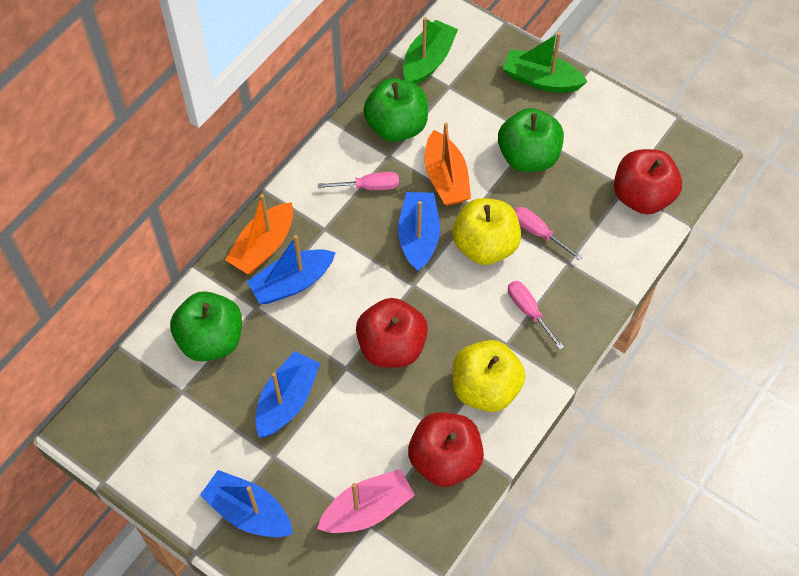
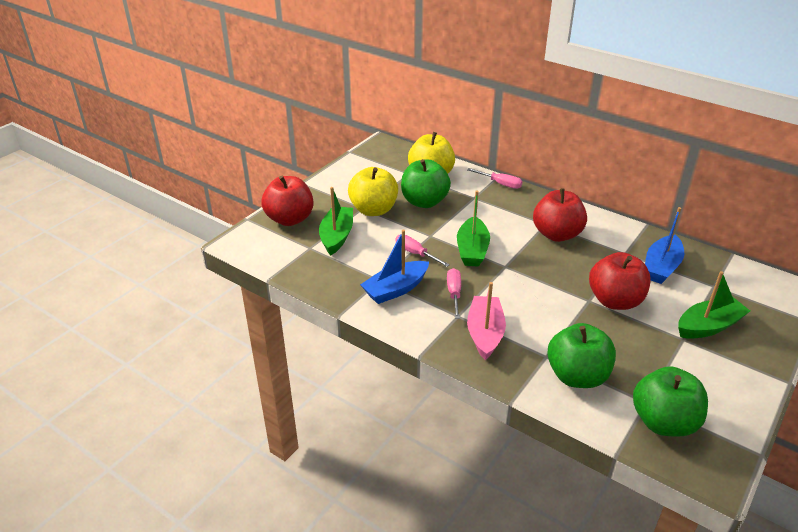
blue boat: 4 -> 2
green boat: 2 -> 3
orange boat: 2 -> 0

